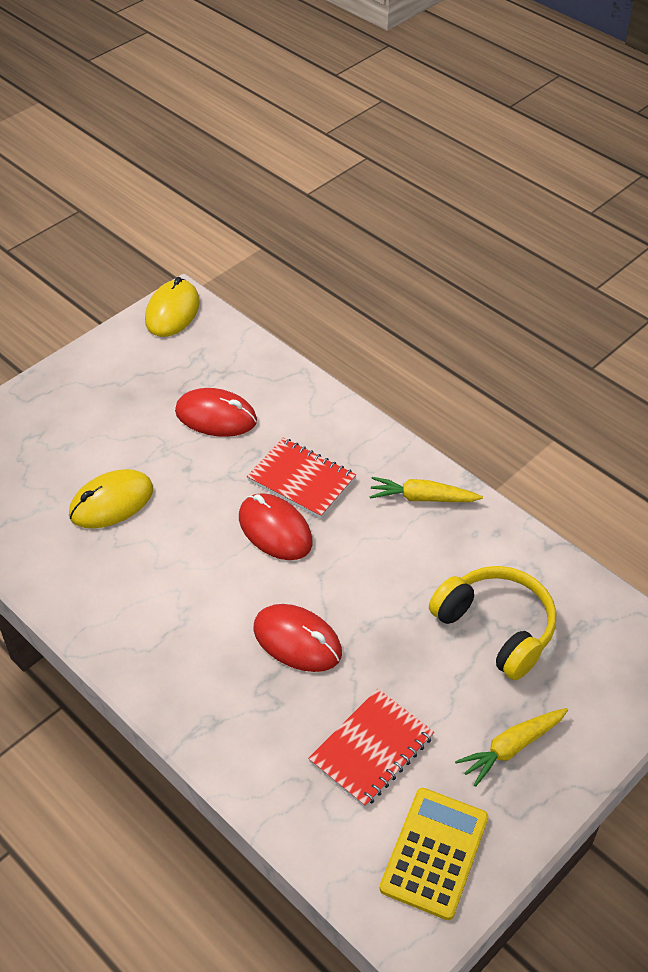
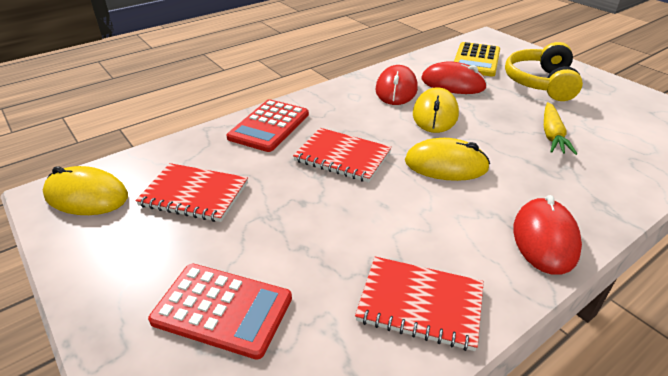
red calculator: 0 -> 2
red notebook: 2 -> 3
yellow carrot: 2 -> 1
yellow mouse: 2 -> 3

